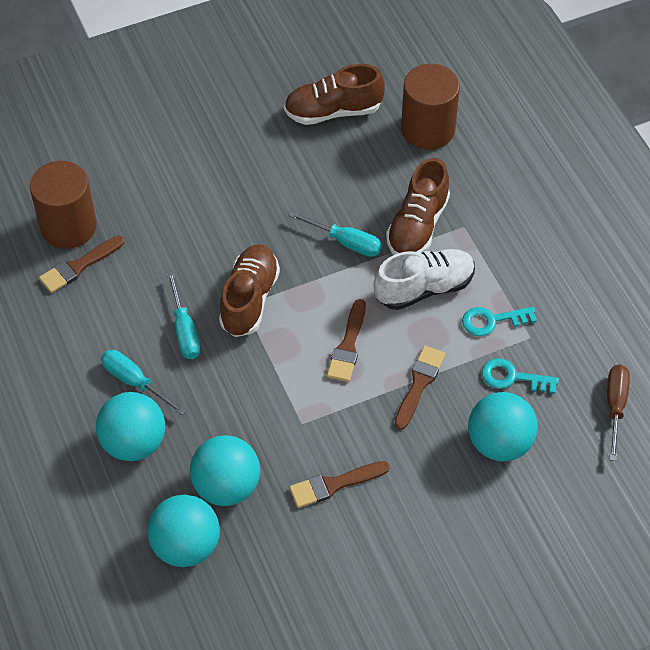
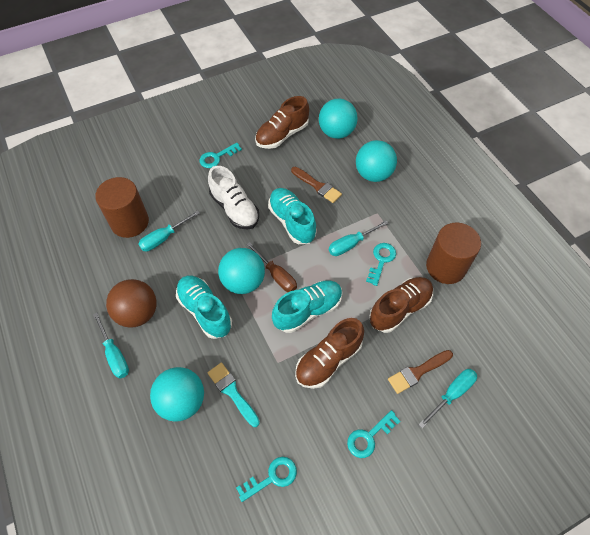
brown ball: 0 -> 1
brown brush: 4 -> 2
turquoise brush: 0 -> 1
turquoise key: 2 -> 4
turquoise screwdriver: 3 -> 4
turquoise shoe: 0 -> 3

